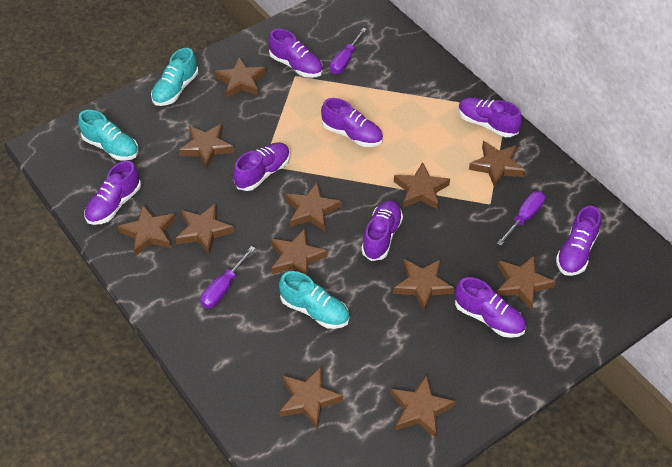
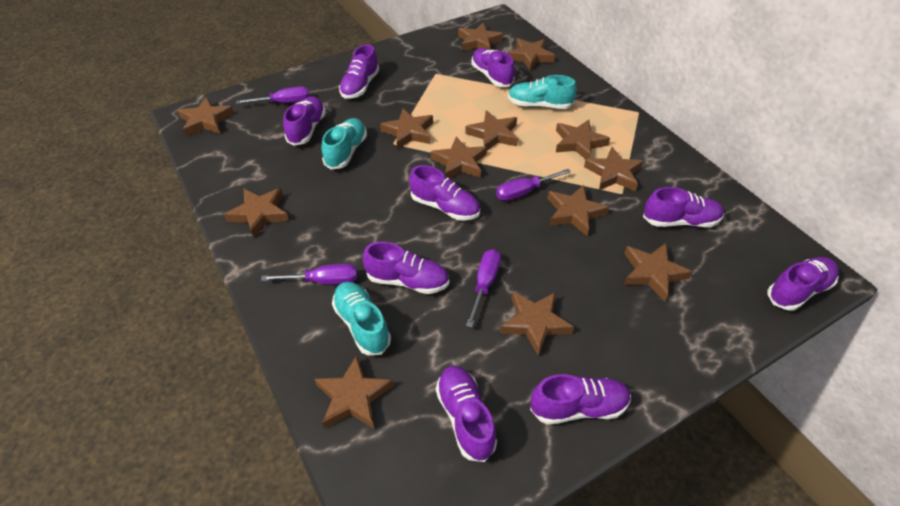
brown star: 12 -> 13
purple screwdriver: 3 -> 4
purple shoe: 8 -> 9

